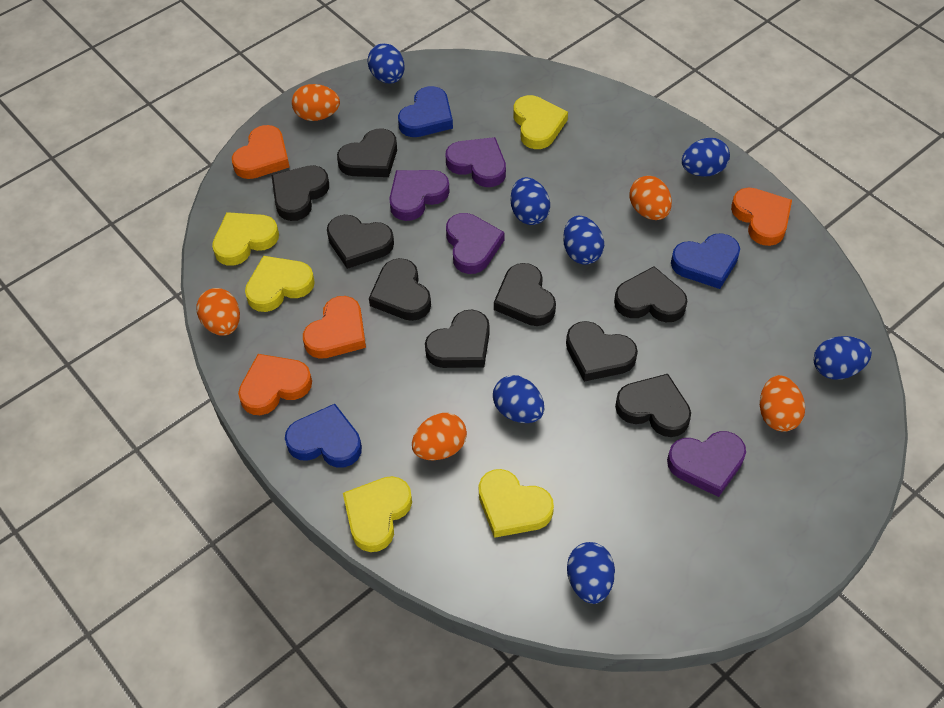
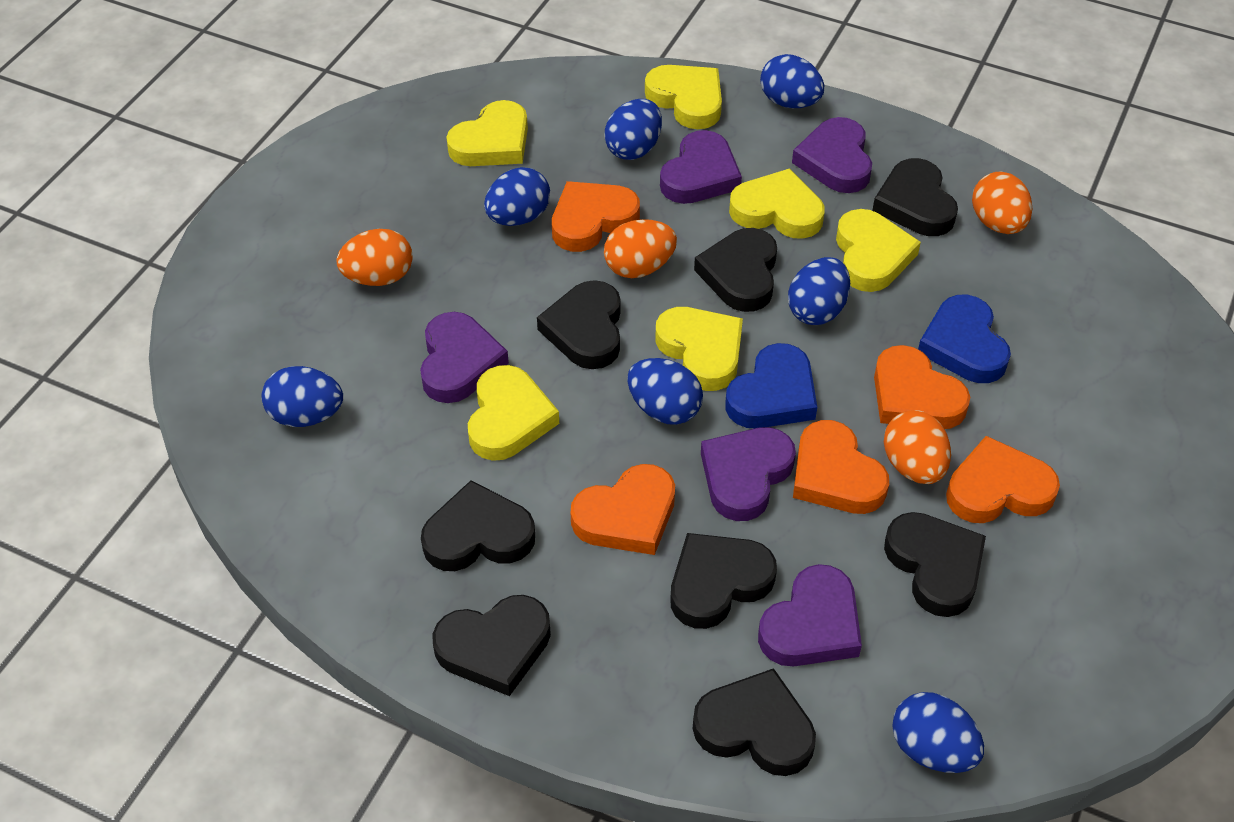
black heart: 9 -> 8
blue heart: 3 -> 2
orange egg: 5 -> 4
orange heart: 4 -> 5
purple heart: 4 -> 5
yellow heart: 5 -> 6

